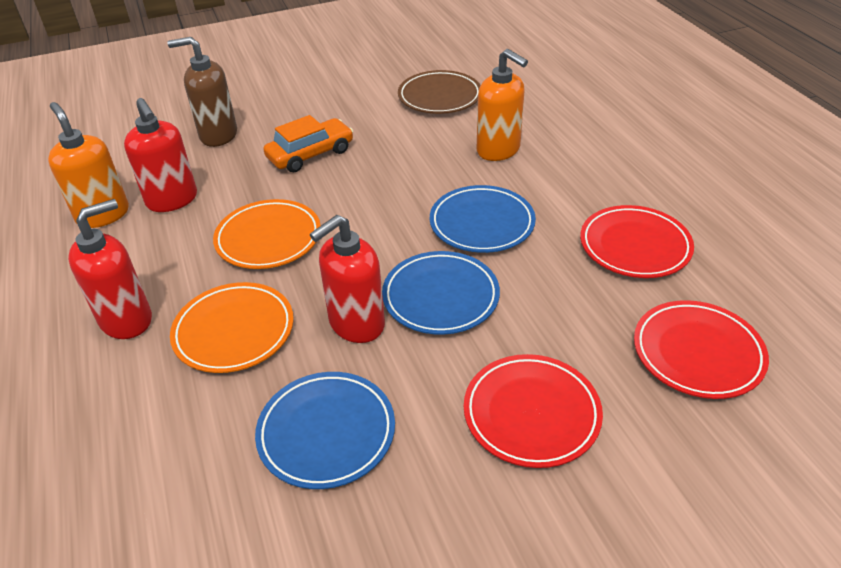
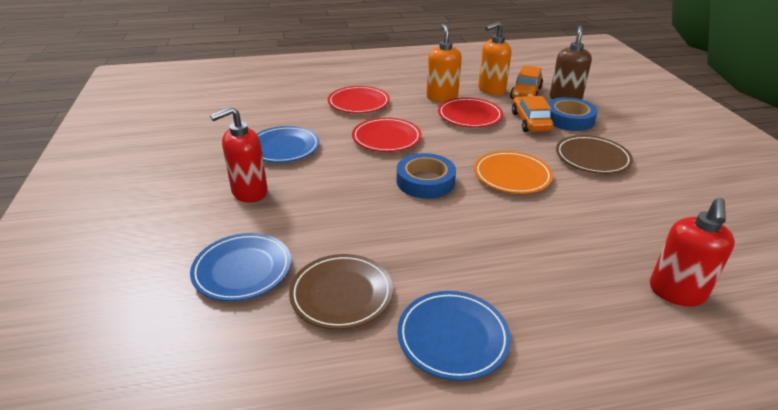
blue tape: 0 -> 2
brown plate: 1 -> 2
orange car: 1 -> 2
orange plate: 2 -> 1
red soap dispenser: 3 -> 2

